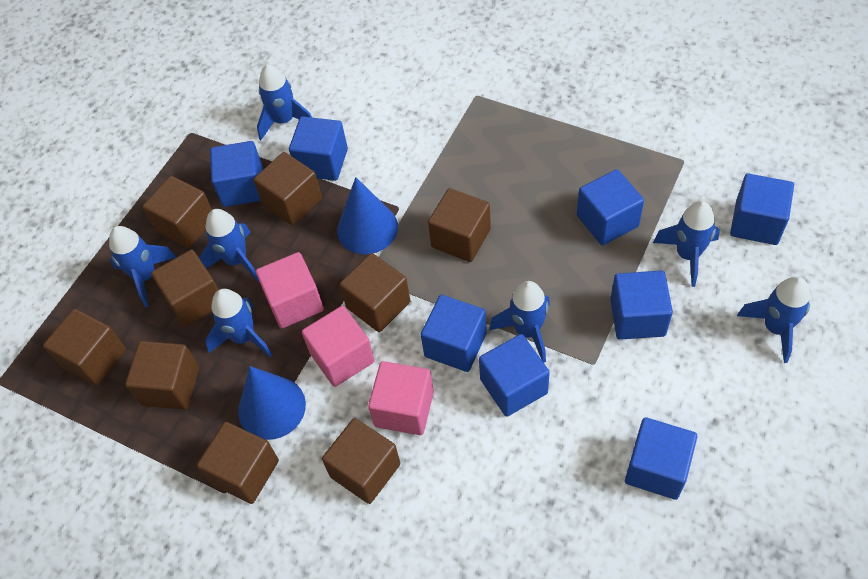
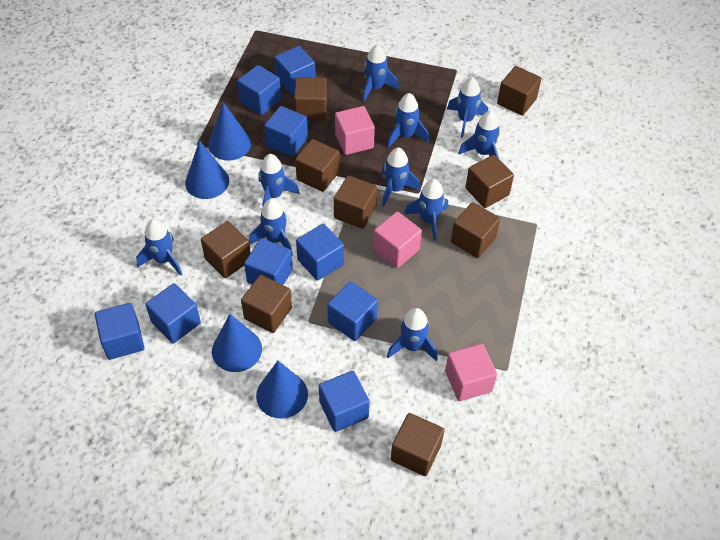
blue cone: 2 -> 4
blue cube: 8 -> 9
blue rocket: 7 -> 10

